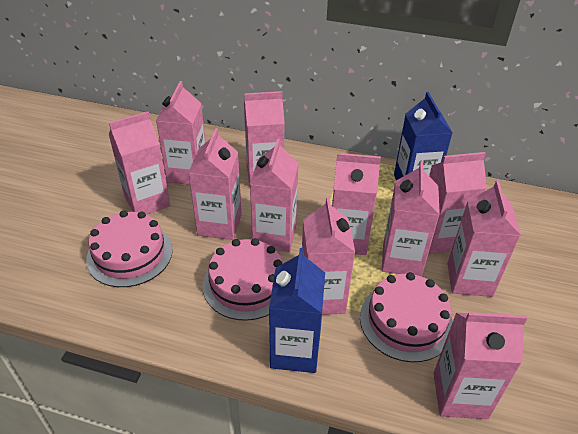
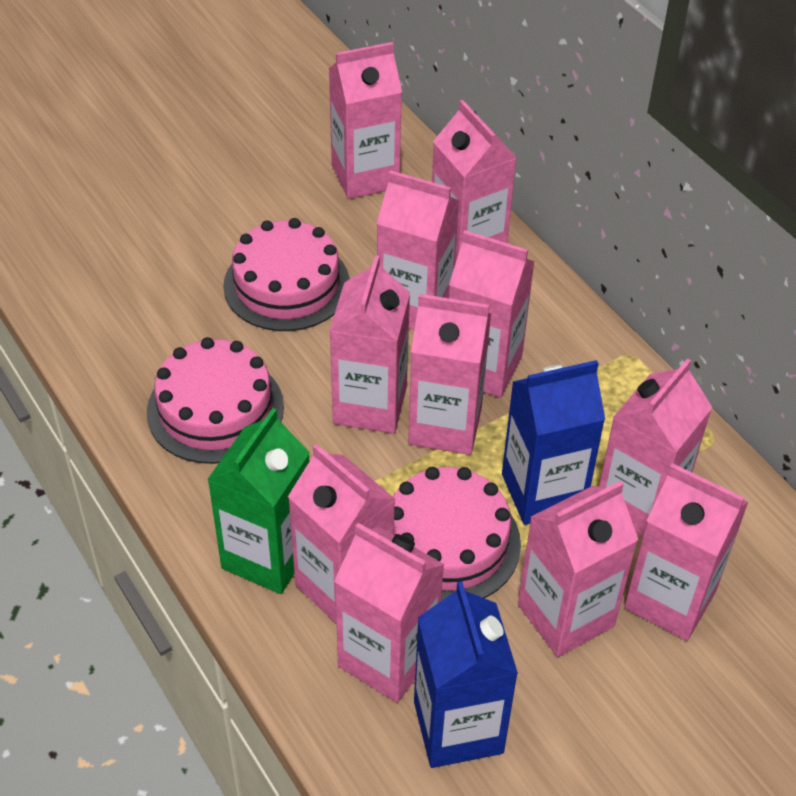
green carton: 0 -> 1

